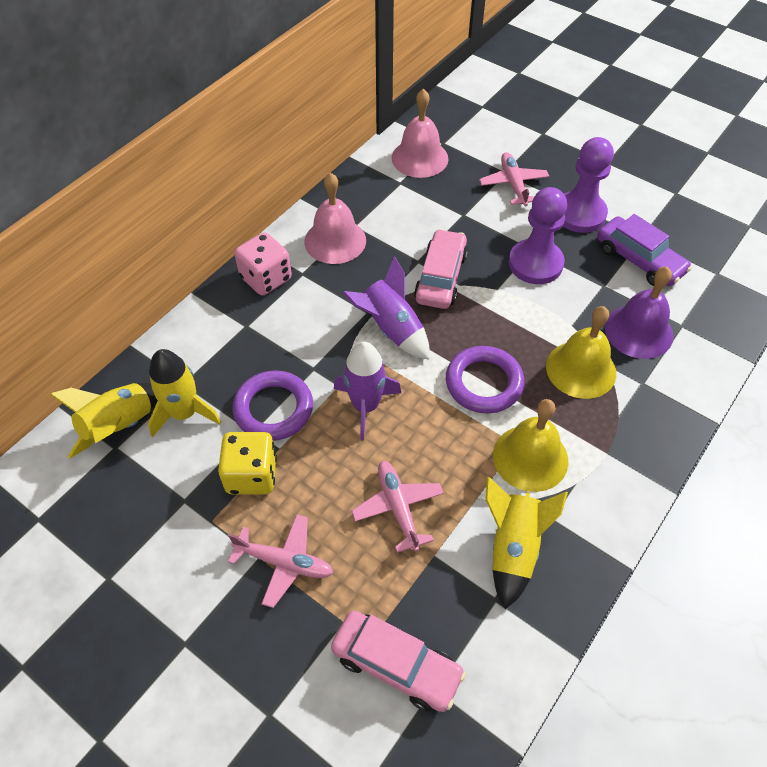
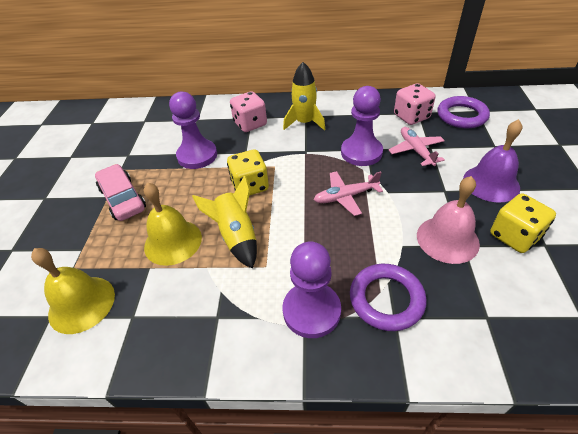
pink bell: 2 -> 1
pink car: 2 -> 1
pink dice: 1 -> 2
pink plane: 3 -> 2
purple car: 1 -> 0
purple pawn: 2 -> 3
purple rocket: 2 -> 0
yellow dice: 1 -> 2
yellow rocket: 3 -> 2

